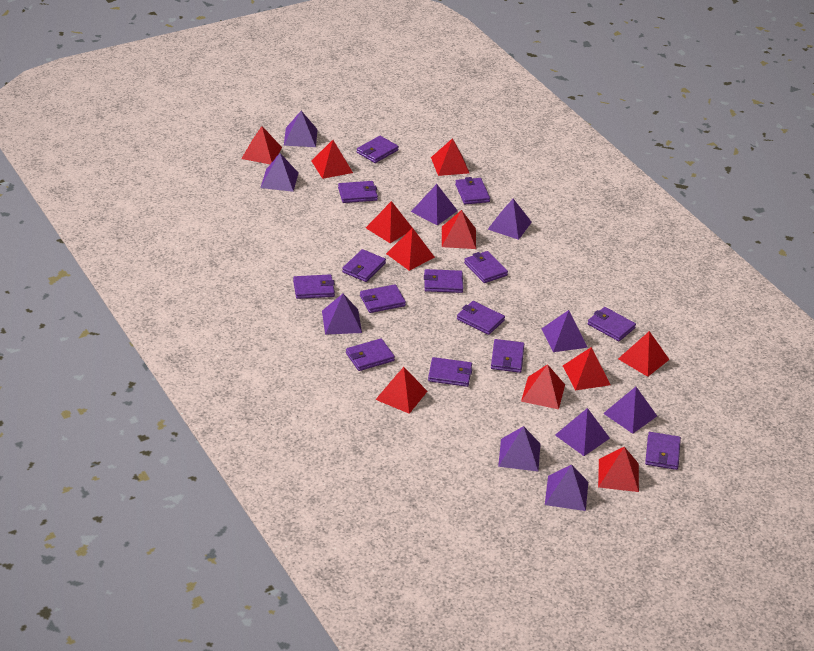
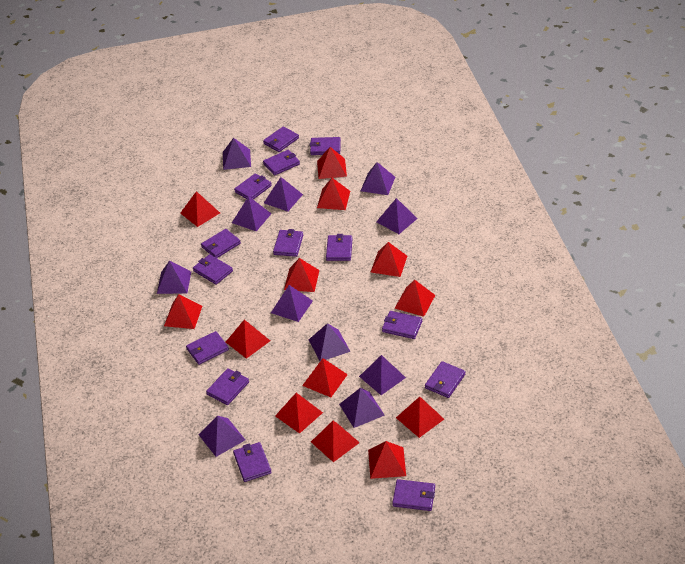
purple pyramid: 10 -> 11
red pyramid: 11 -> 13

